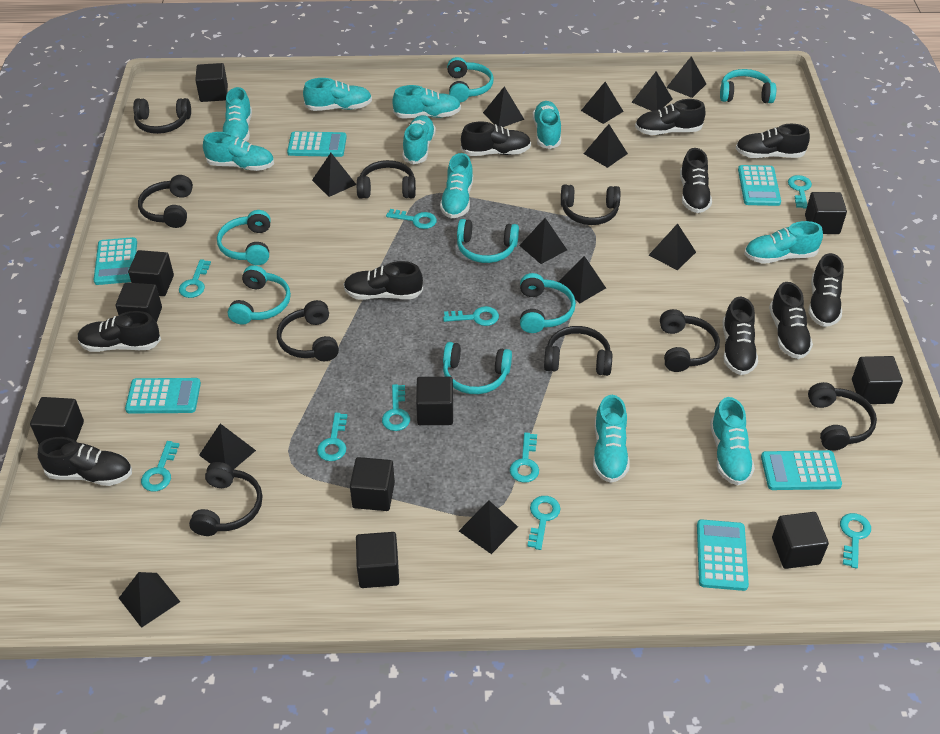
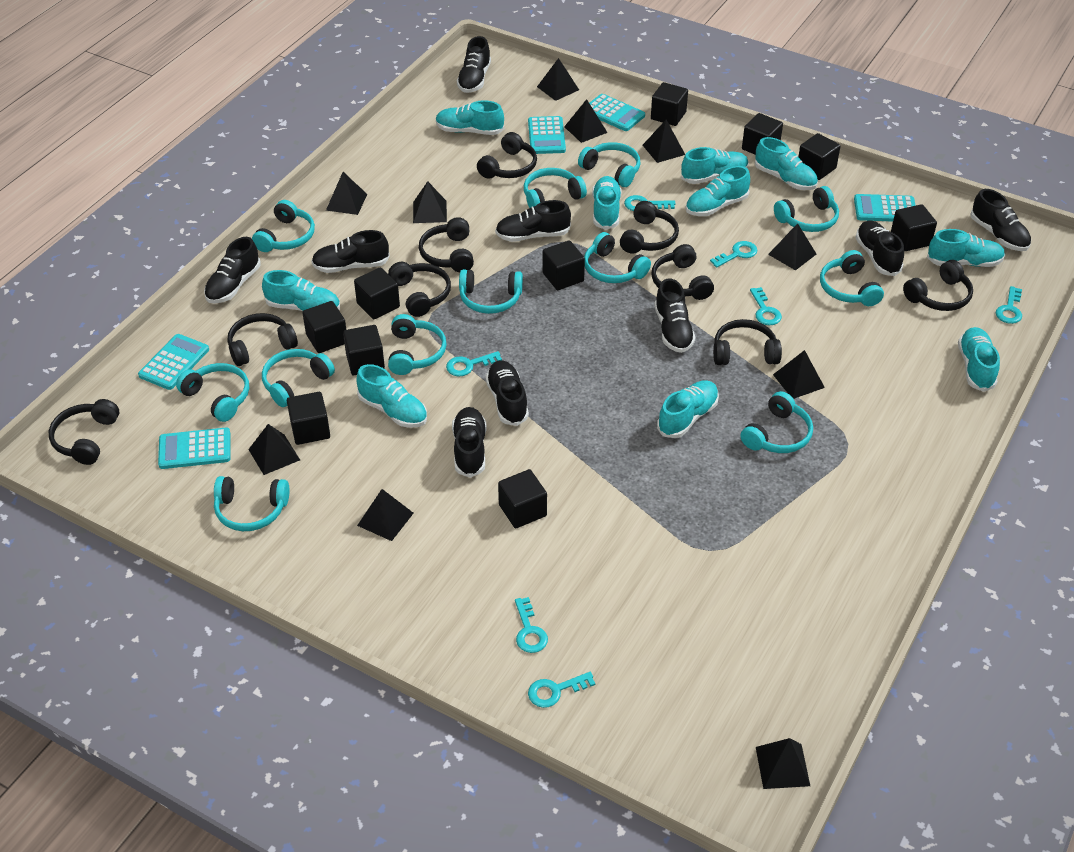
black pyramid: 12 -> 10
black shoe: 10 -> 9
turquoise calculator: 6 -> 5
turquoise headphones: 7 -> 12
turquoise key: 10 -> 7

